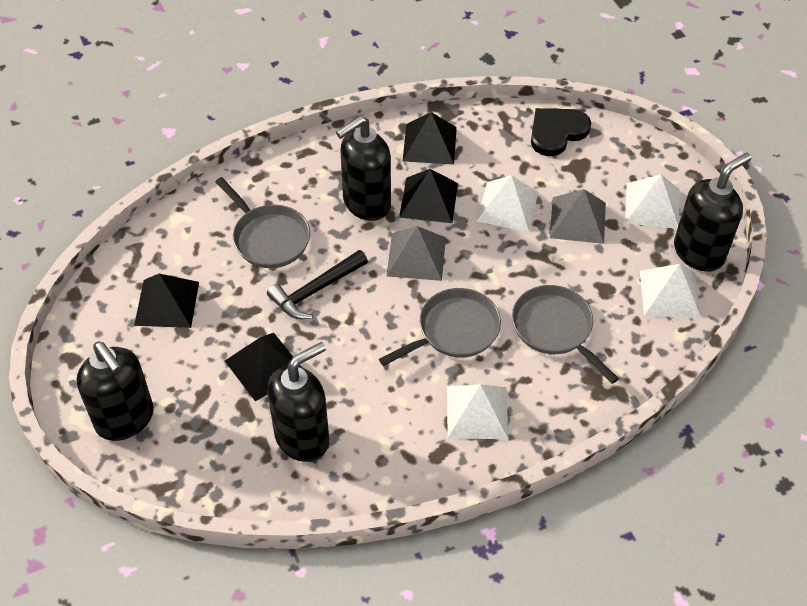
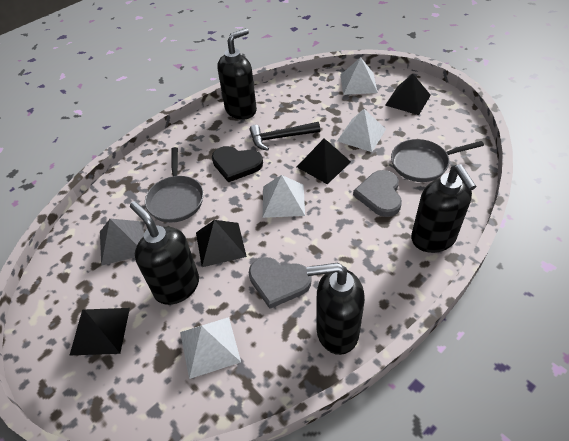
grey heart: 0 -> 2
grey pan: 3 -> 2
grey pyramid: 2 -> 1

